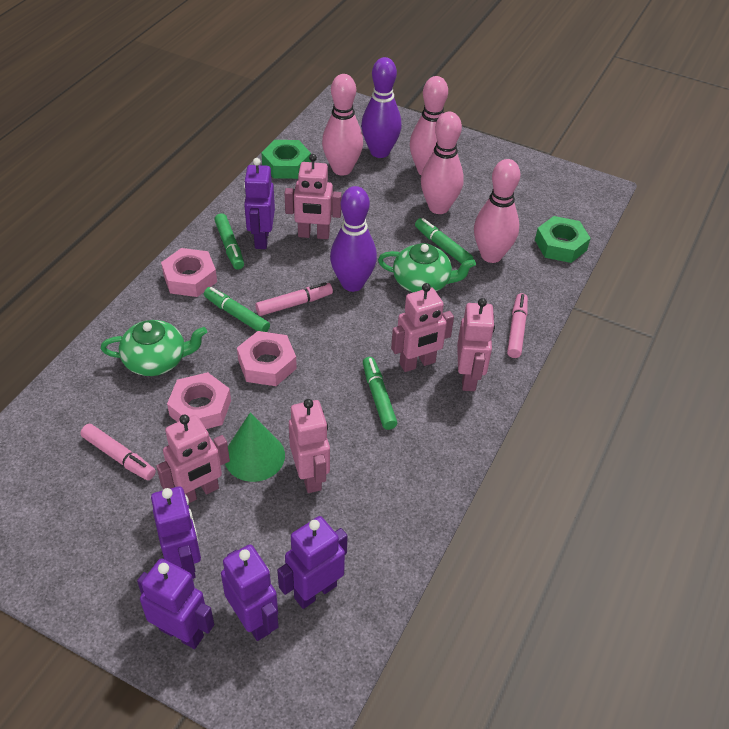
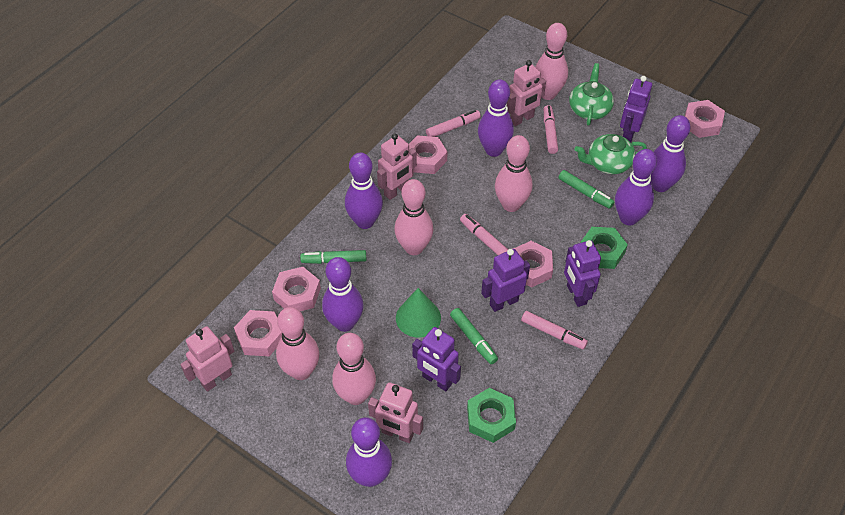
green marker: 4 -> 3
pink bowling pin: 4 -> 5
pink marker: 3 -> 4
pink nut: 3 -> 5
pink robot: 5 -> 4
purple bowling pin: 2 -> 6
purple robot: 5 -> 4

